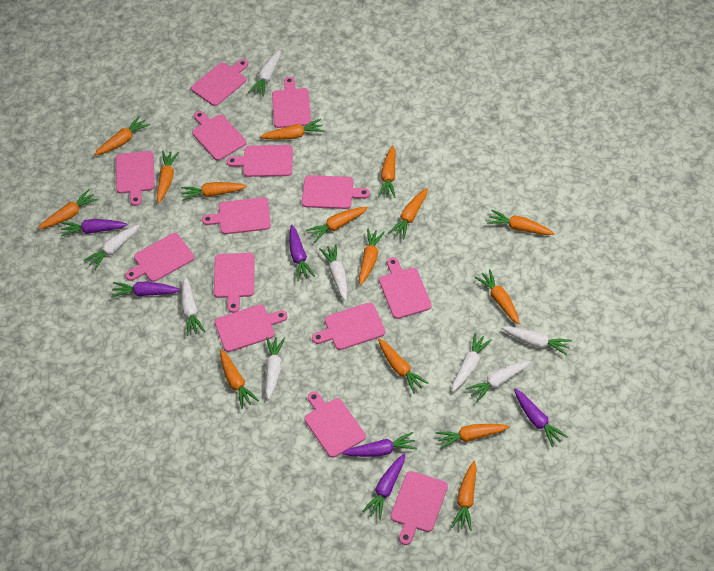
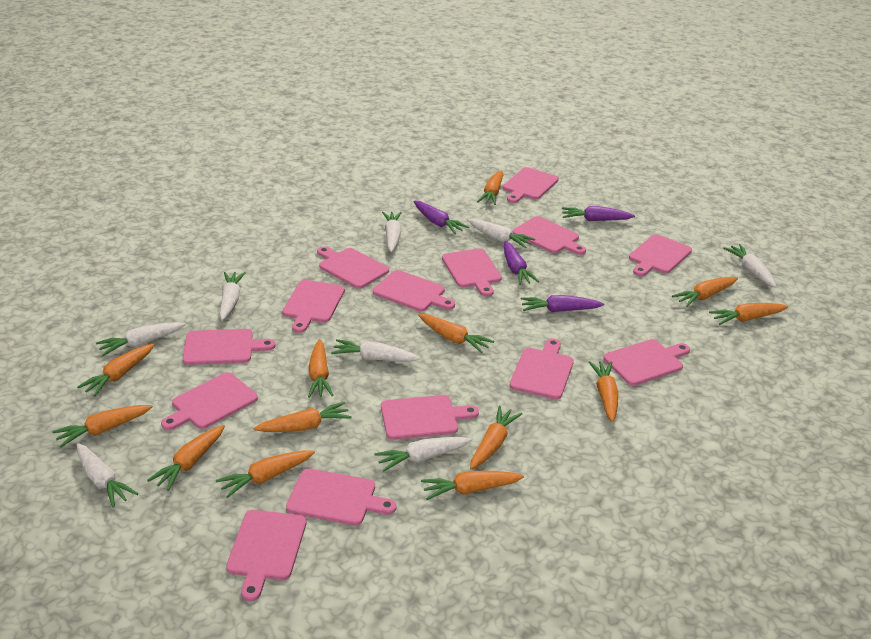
orange carrot: 15 -> 13
purple carrot: 6 -> 4

